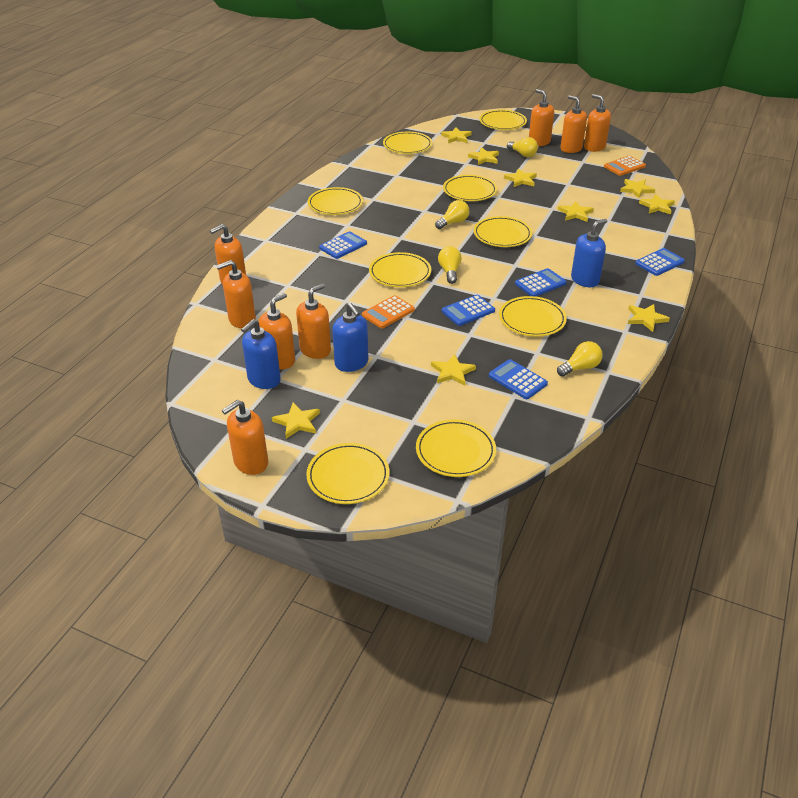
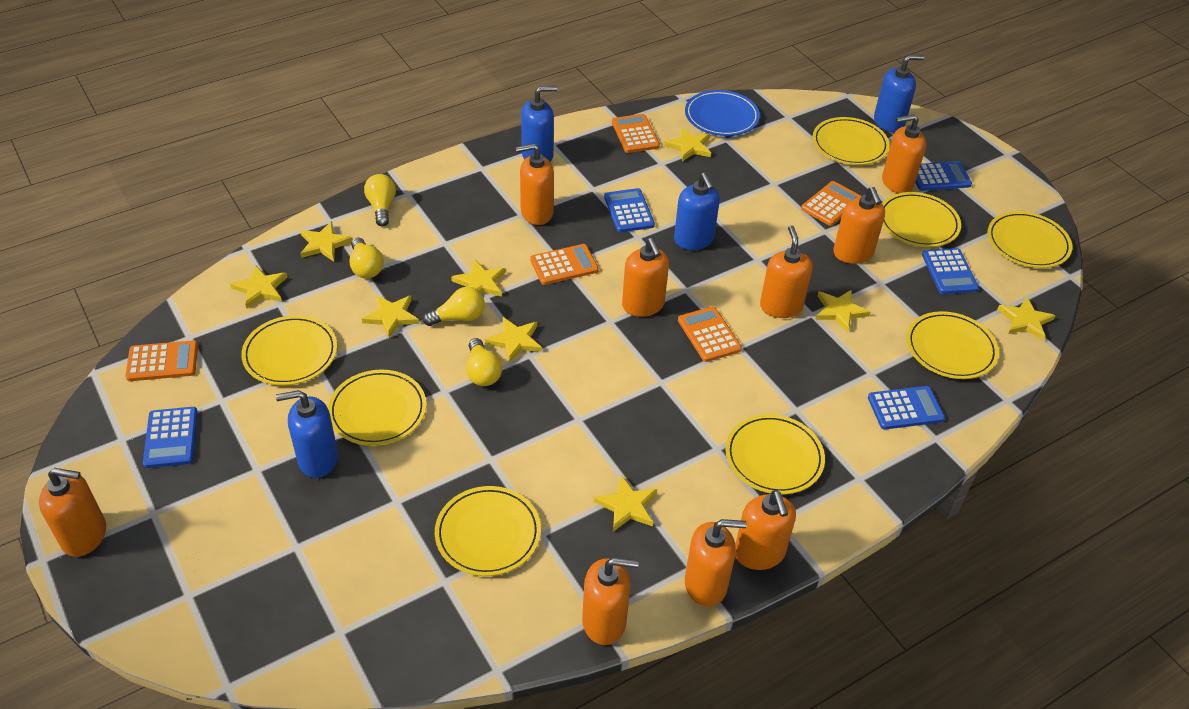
blue plate: 0 -> 1
blue soap dispenser: 3 -> 4
orange calculator: 2 -> 5
orange soap dispenser: 8 -> 9
yellow plate: 9 -> 8

